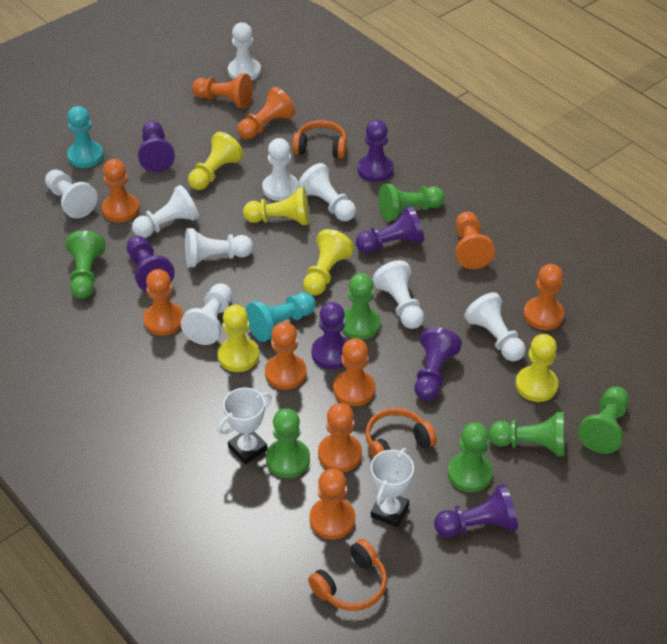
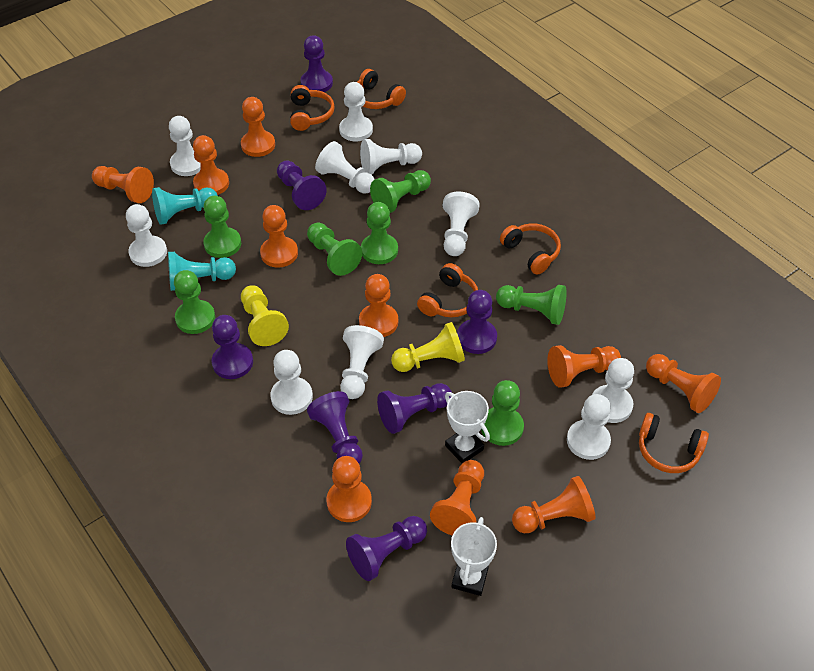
orange headphones: 3 -> 5
white pawn: 9 -> 10
yellow pawn: 5 -> 2

